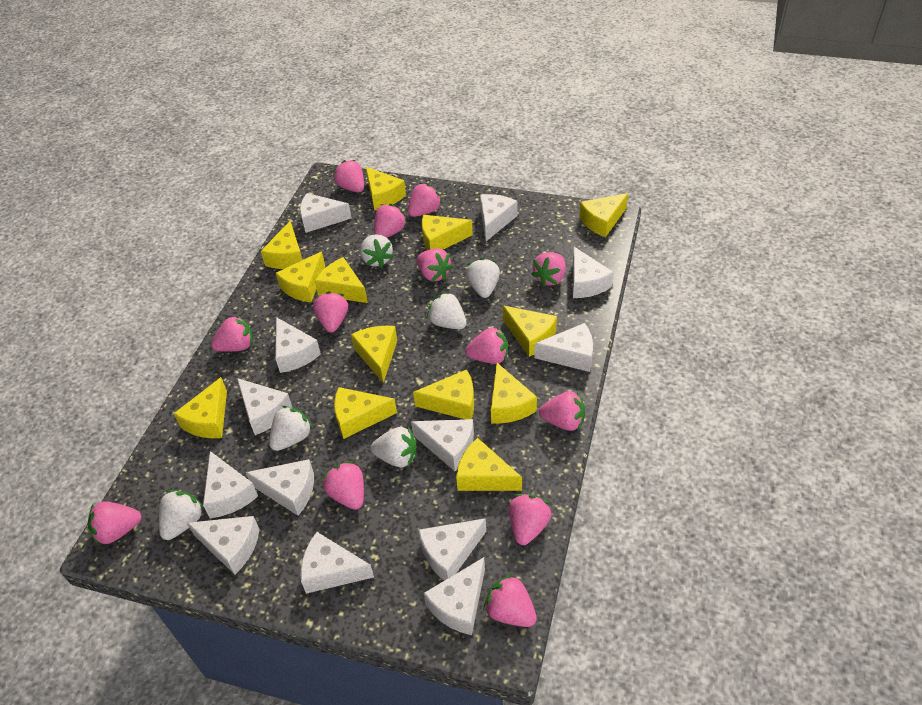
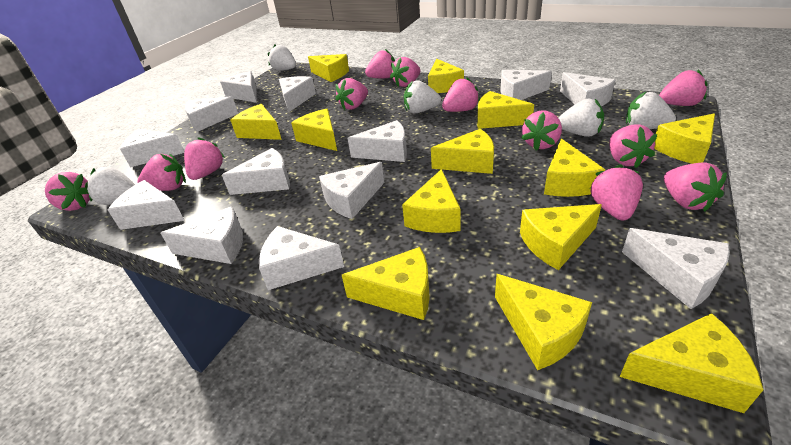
pink strawberry: 13 -> 12
white strawberry: 6 -> 5

